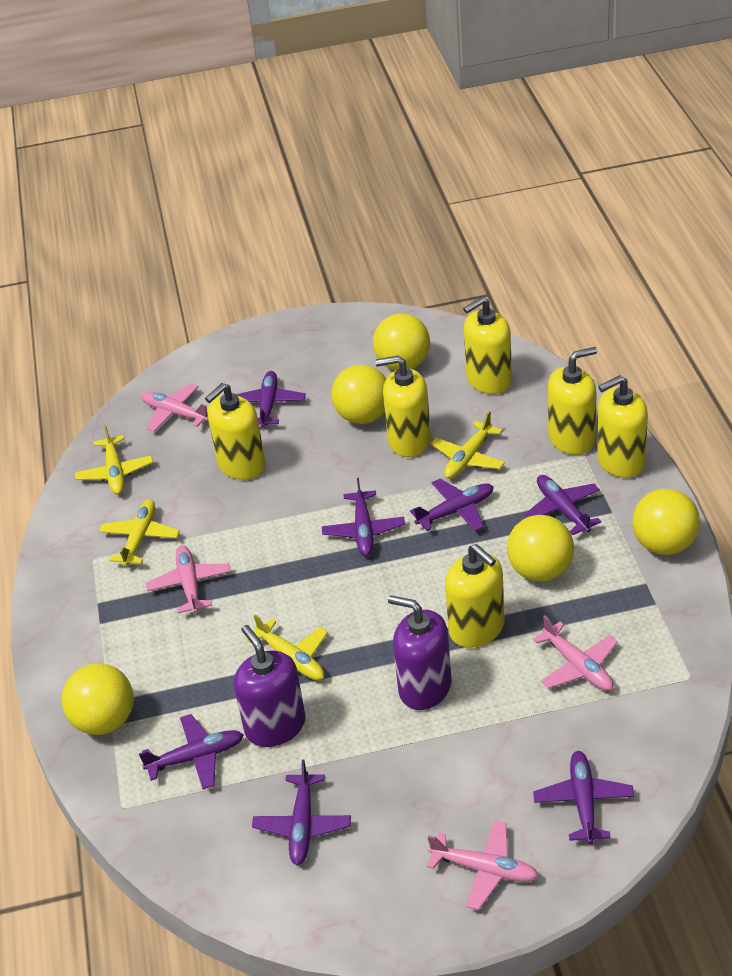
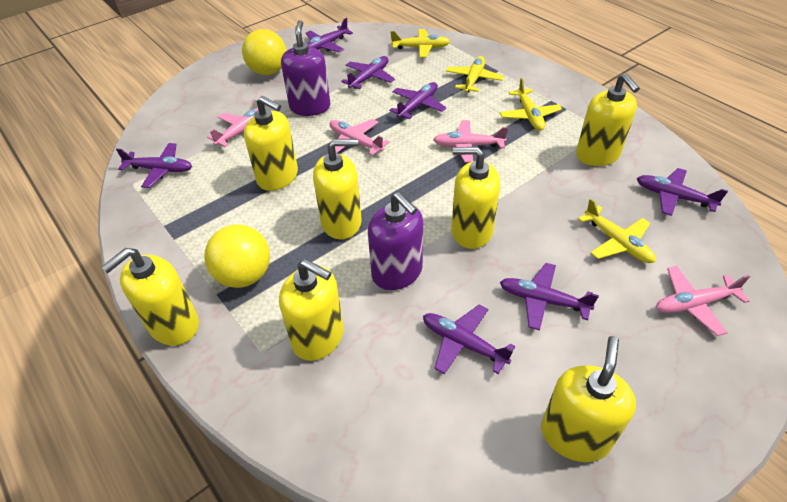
yellow ball: 5 -> 2
yellow soap dispenser: 6 -> 7

